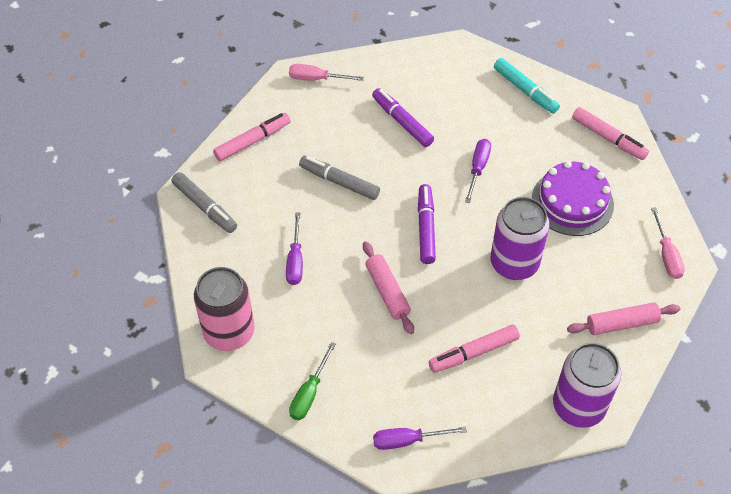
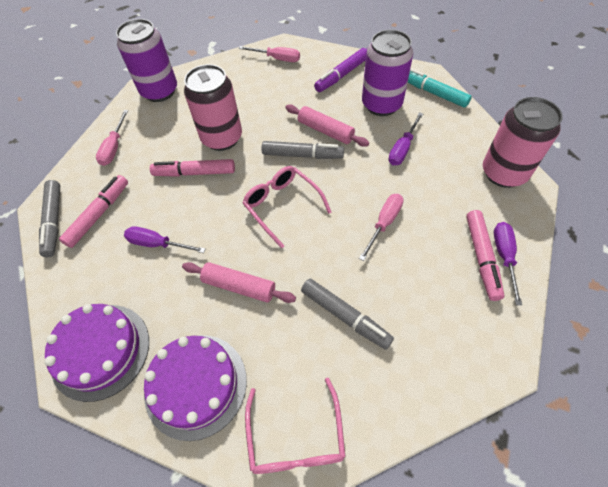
green screwdriver: 1 -> 0
grey marker: 2 -> 3
pink can: 1 -> 2
pink glasses: 0 -> 2
pink screwdriver: 2 -> 3
purple cake: 1 -> 2
purple marker: 2 -> 1

